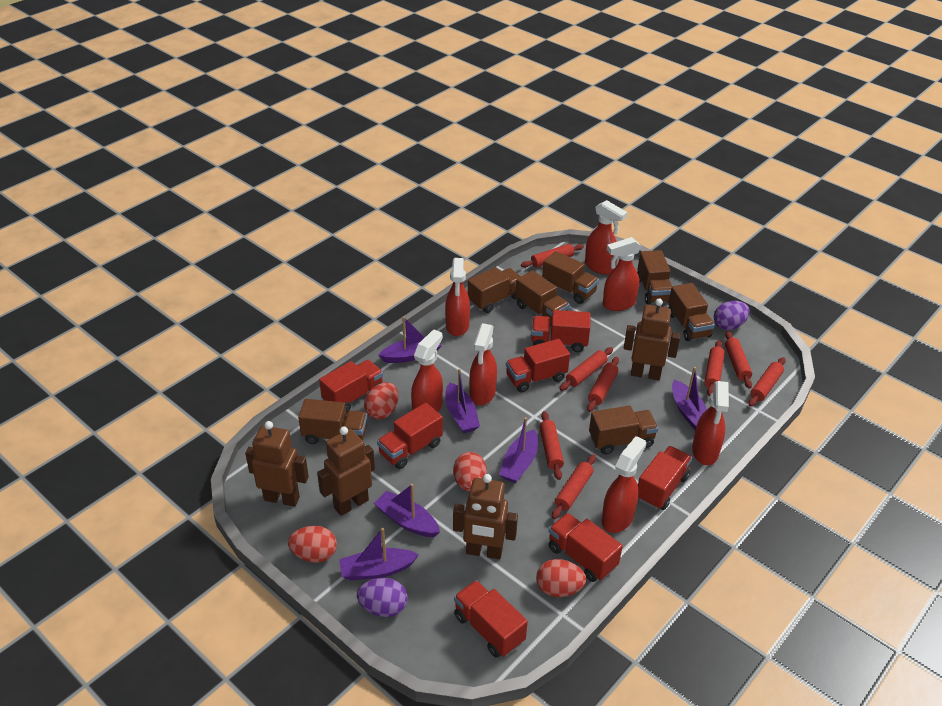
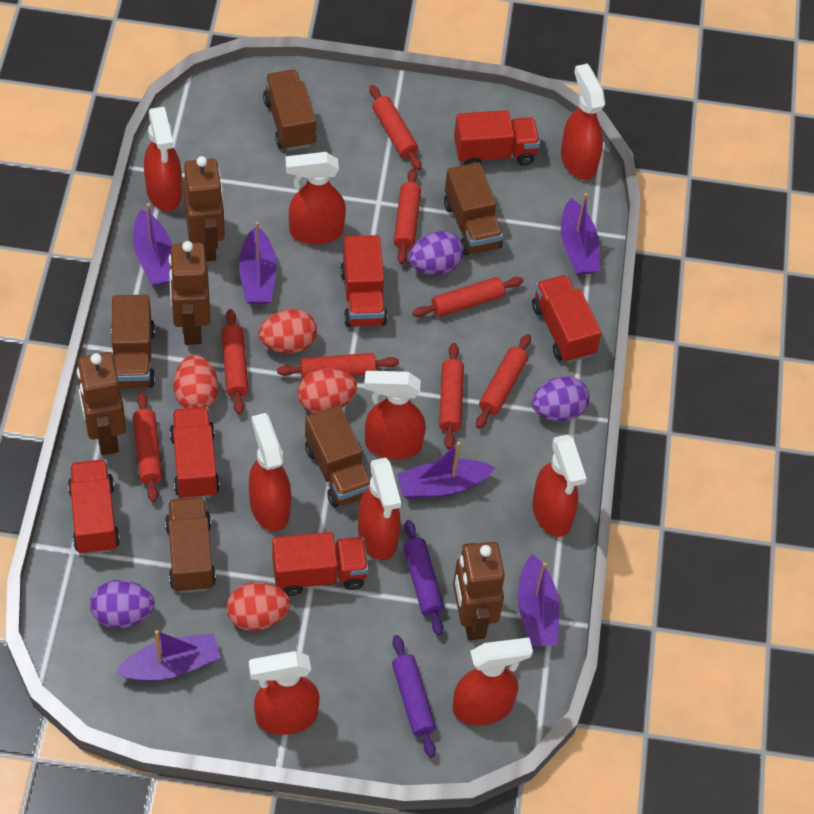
brown truck: 7 -> 5
purple egg: 2 -> 3
purple rolling pin: 0 -> 2
red spray bottle: 7 -> 9
red truck: 7 -> 6

